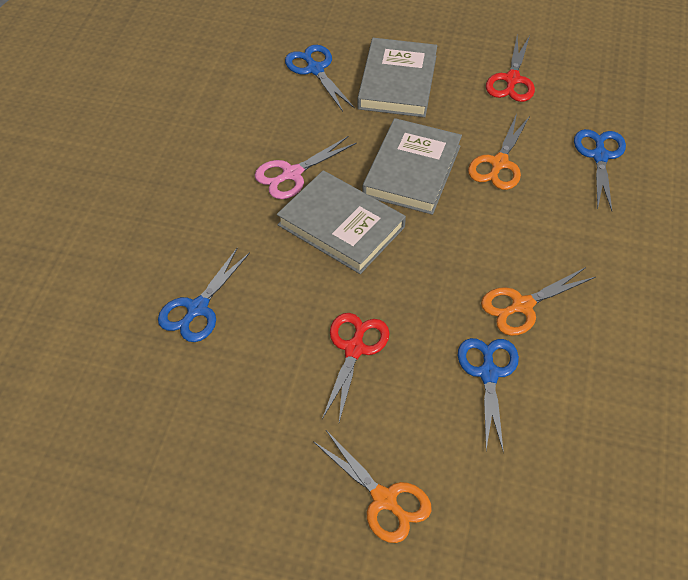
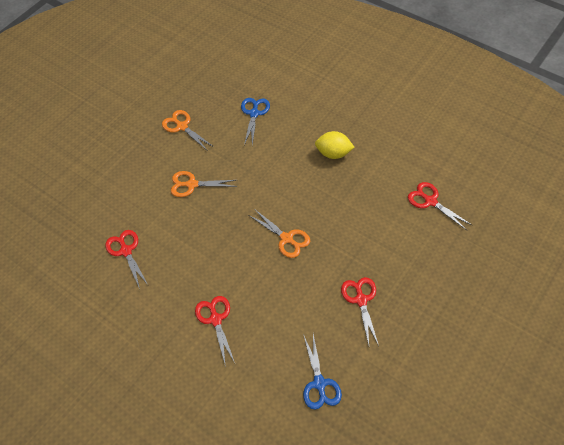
blue scissors: 4 -> 2
grey book: 3 -> 0
pink scissors: 1 -> 0
red scissors: 2 -> 4
yellow lemon: 0 -> 1

